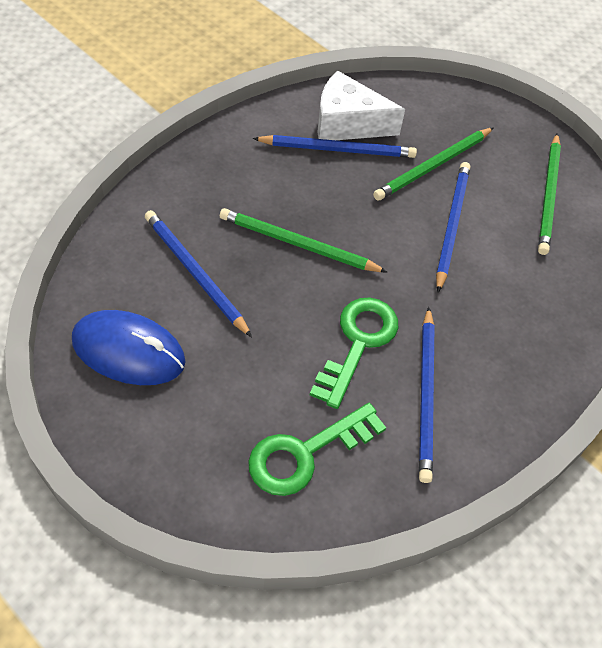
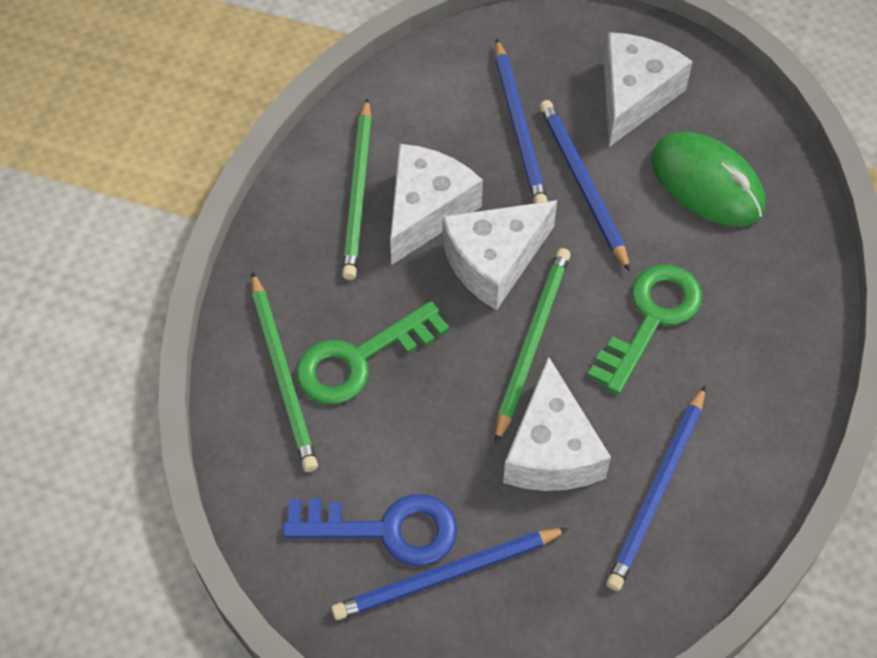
blue key: 0 -> 1
blue mouse: 1 -> 0
green mouse: 0 -> 1
white cheese: 1 -> 4

